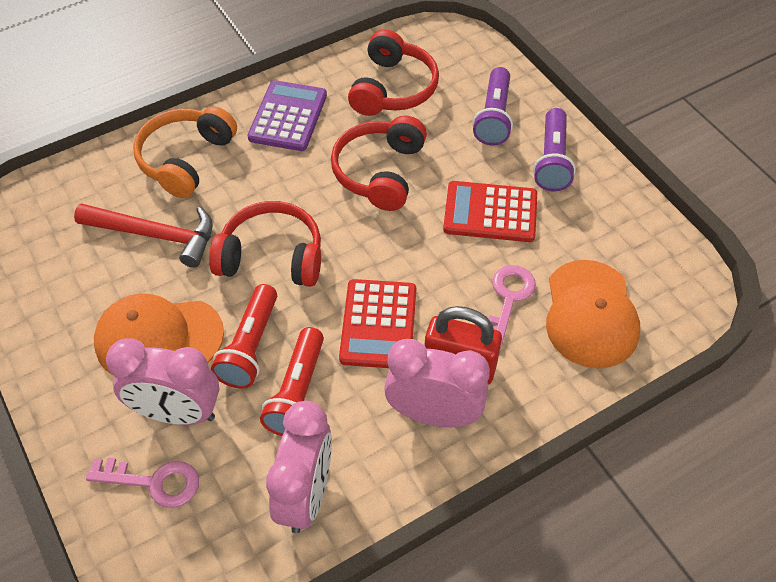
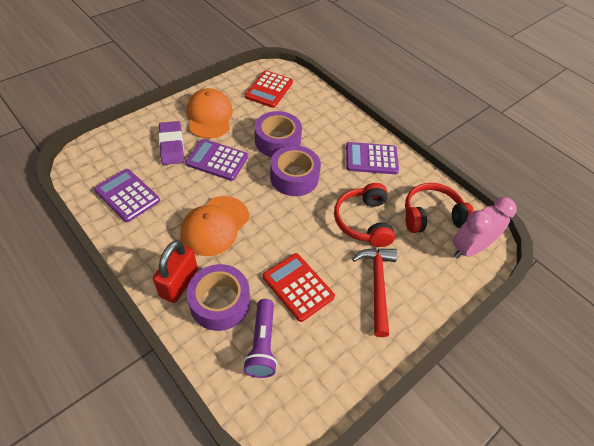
orange headphones: 1 -> 0
pink clock: 3 -> 1
pink key: 2 -> 0
purple calculator: 1 -> 3
purple eraser: 0 -> 1
purple flashlight: 2 -> 1
purple tape: 0 -> 3
red flashlight: 2 -> 0
red headphones: 3 -> 2

